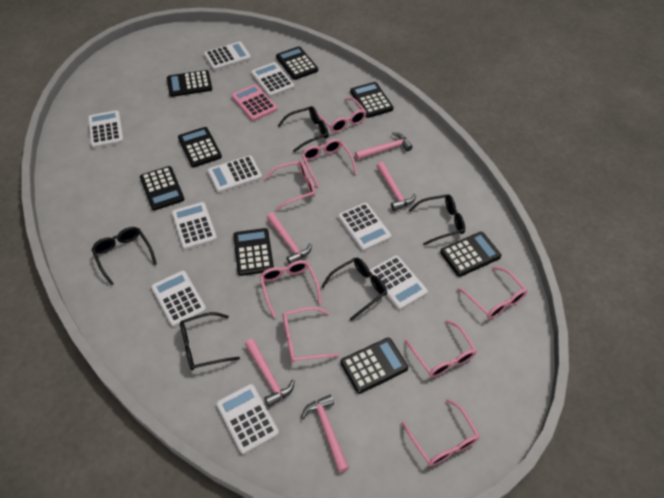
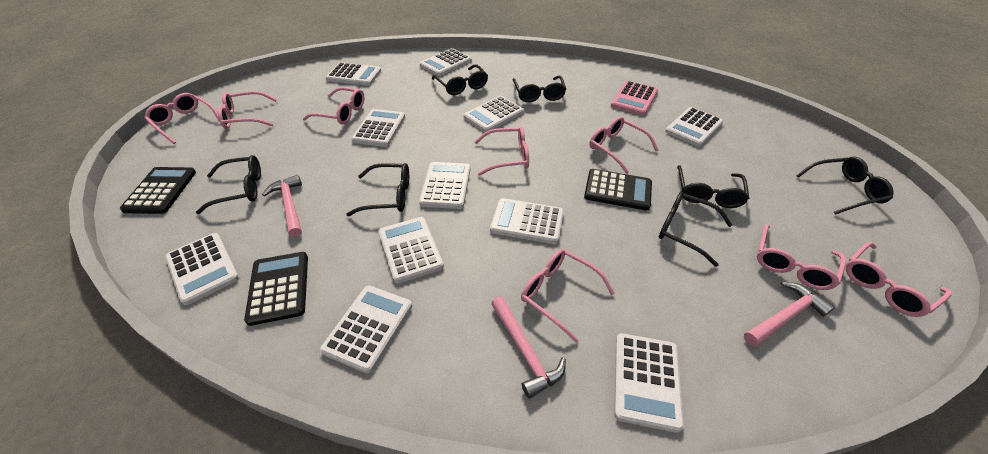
black calculator: 8 -> 3
black glasses: 5 -> 7
pink hammer: 5 -> 3
white calculator: 9 -> 11

